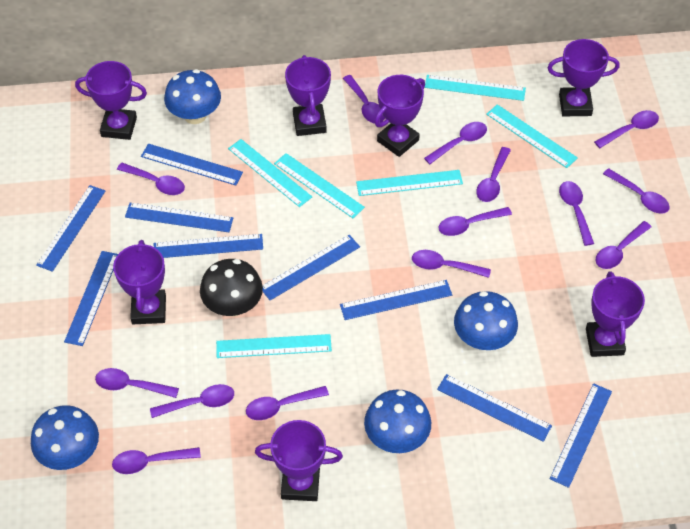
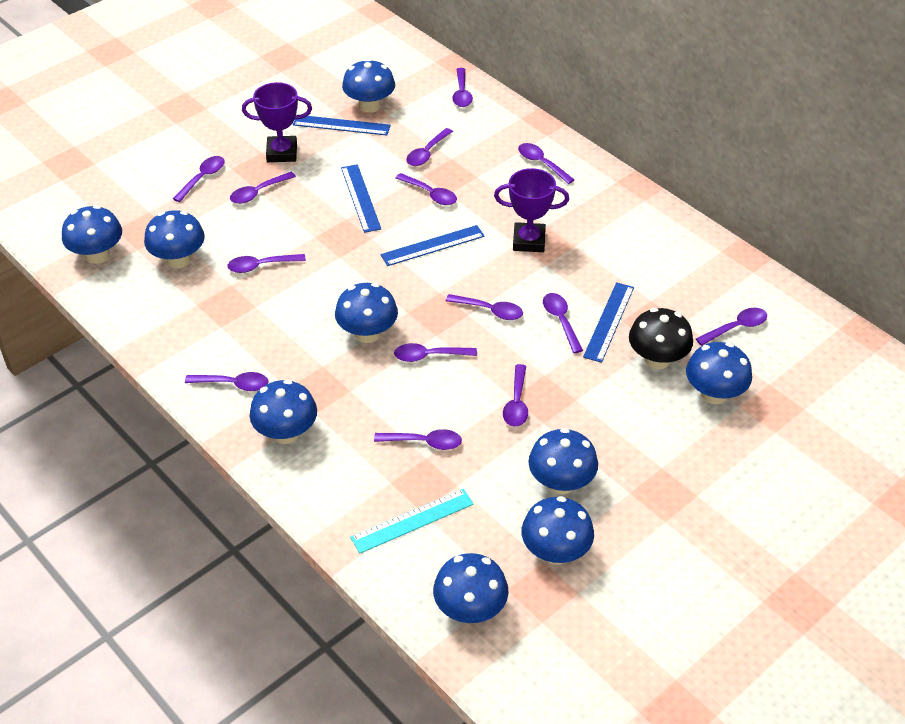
blue mushroom: 4 -> 9
blue ruler: 9 -> 4
purple trophy: 7 -> 2
turquoise ruler: 6 -> 1

